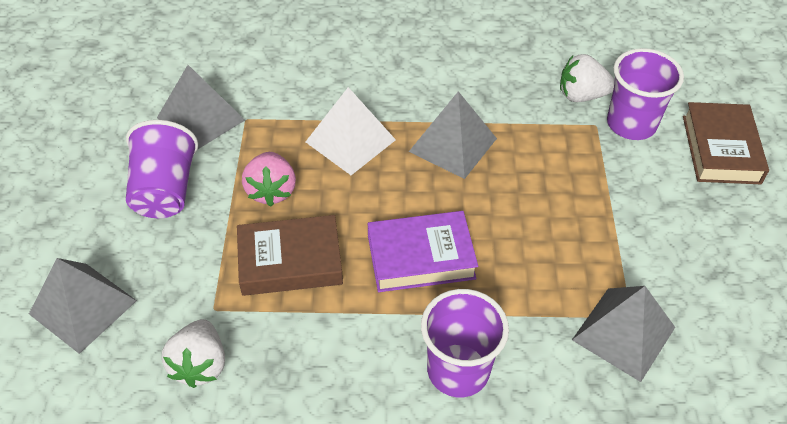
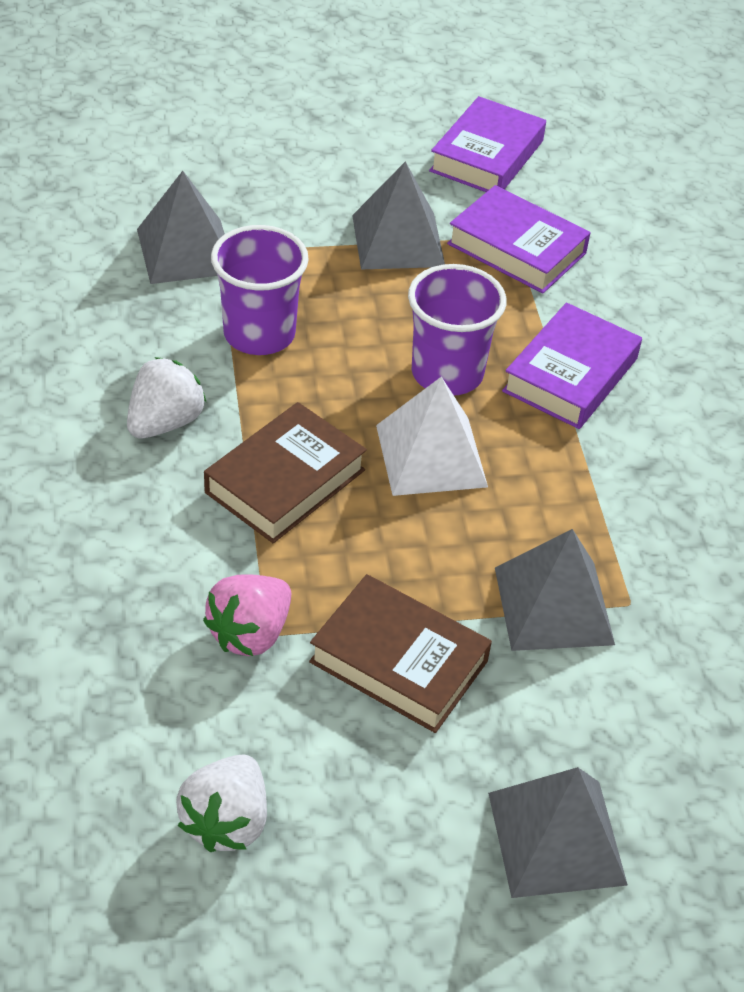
purple book: 1 -> 3
purple cup: 3 -> 2

